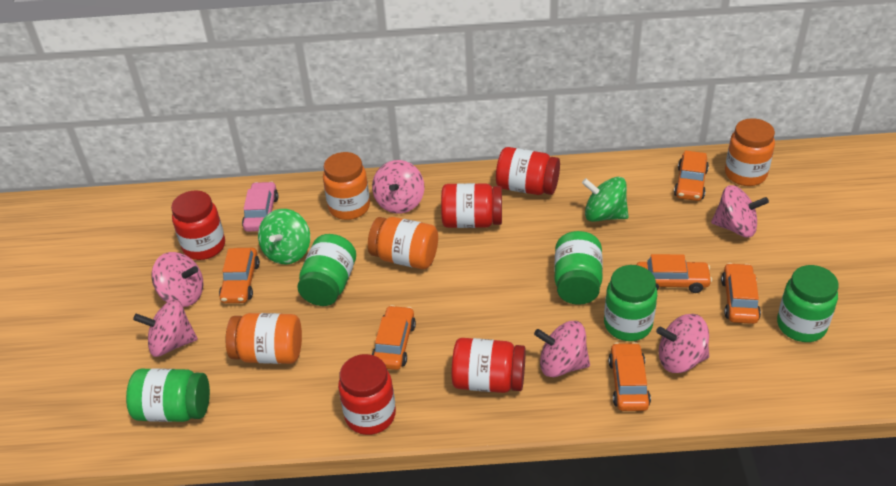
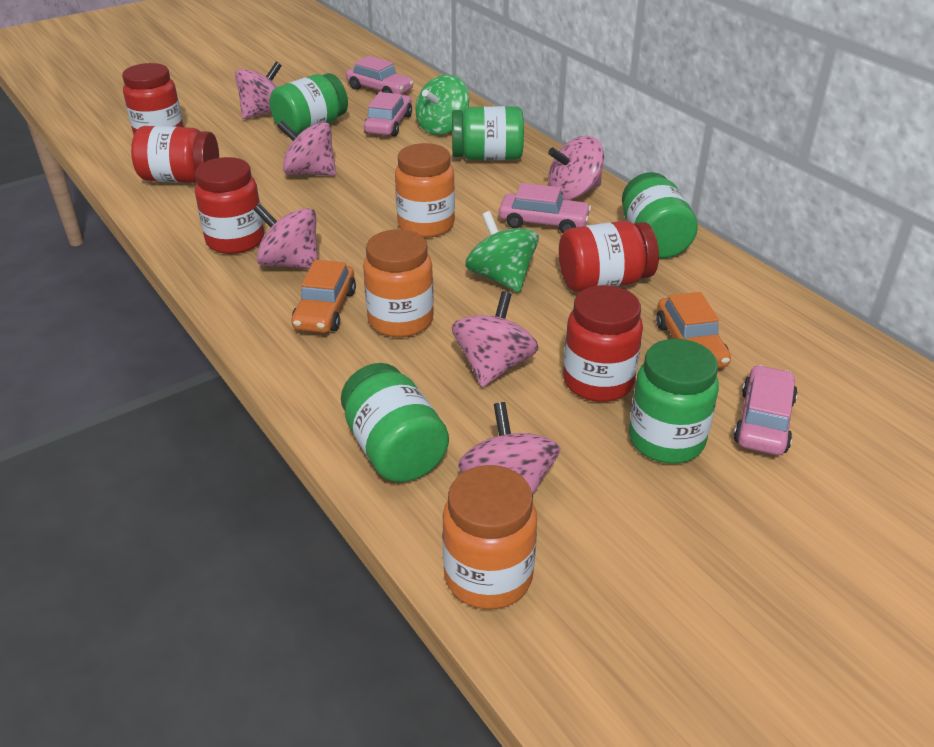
orange car: 6 -> 2
orange jar: 4 -> 3
pink car: 1 -> 4

